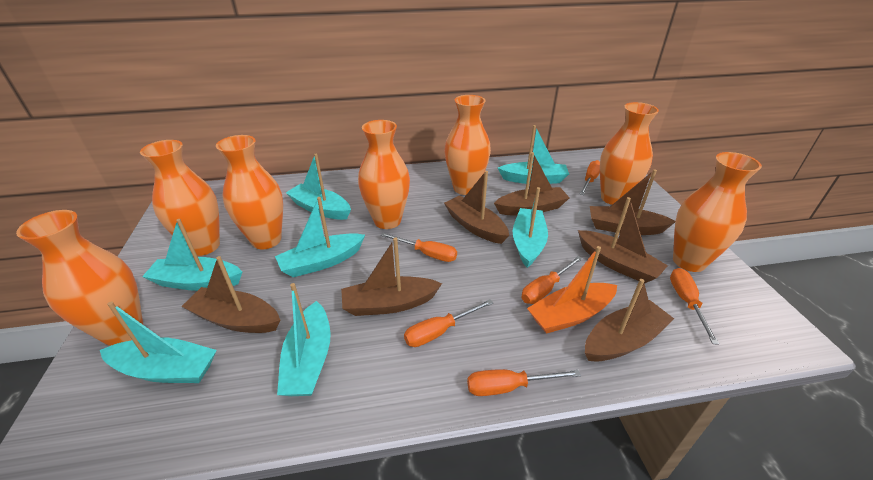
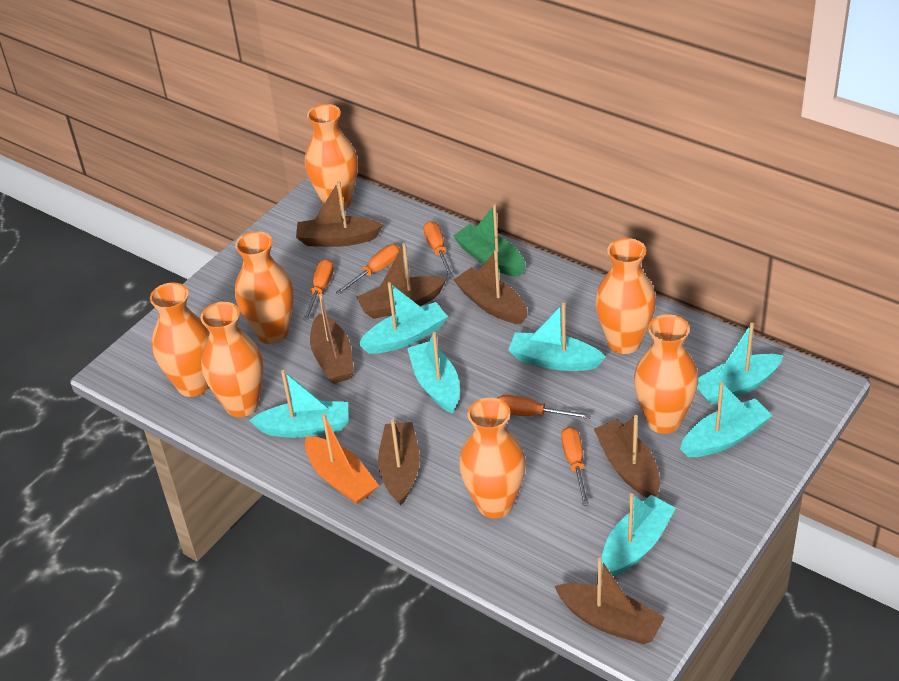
green boat: 0 -> 1
orange screwdriver: 6 -> 5

